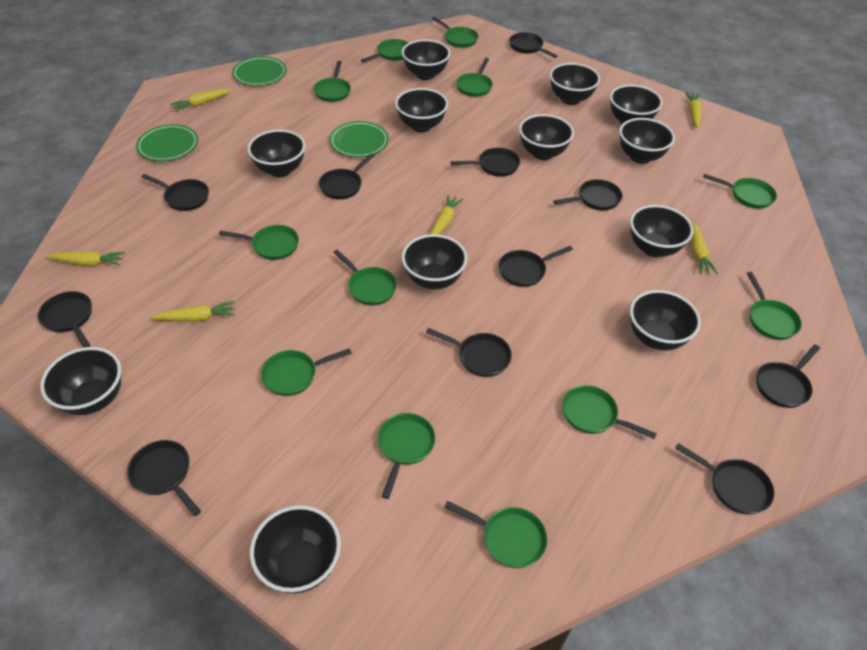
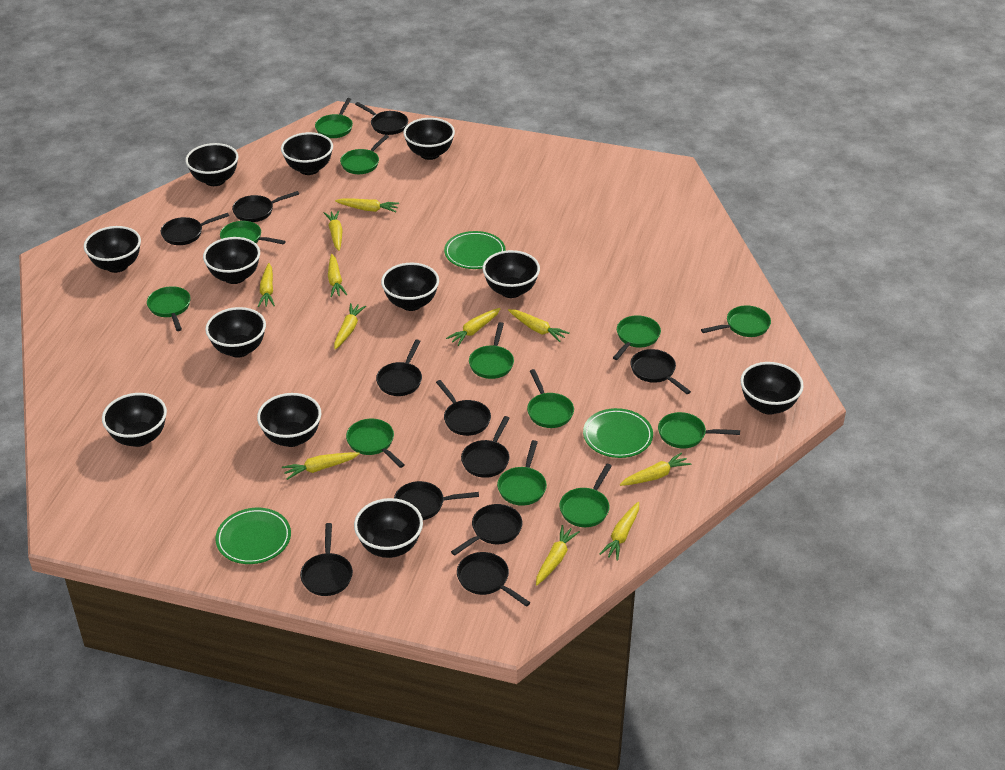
yellow carrot: 6 -> 11

